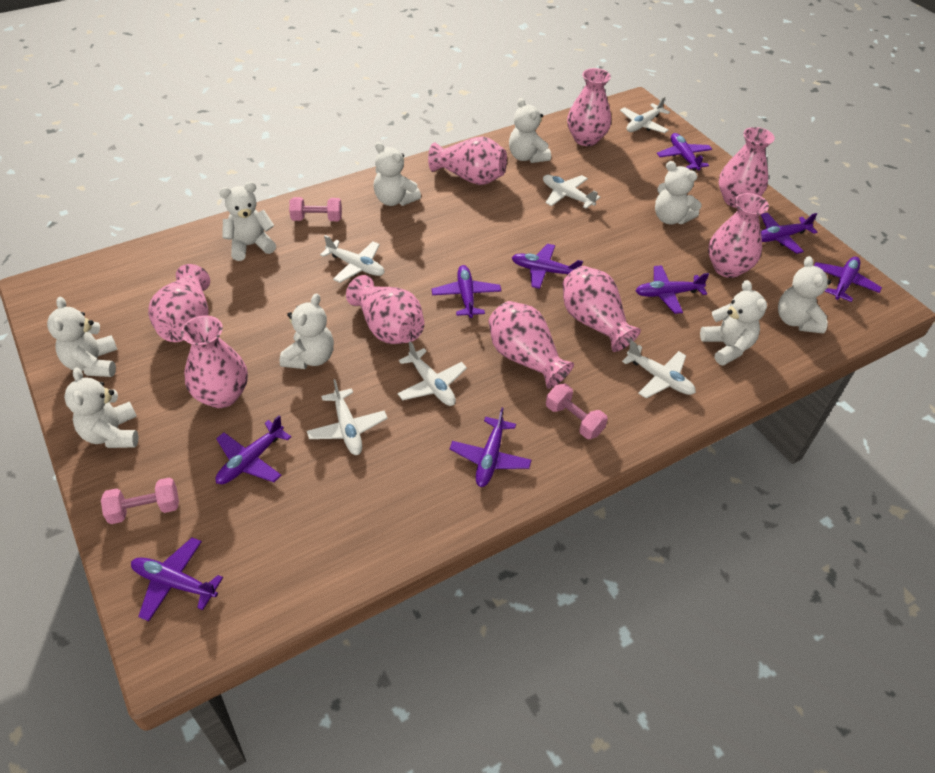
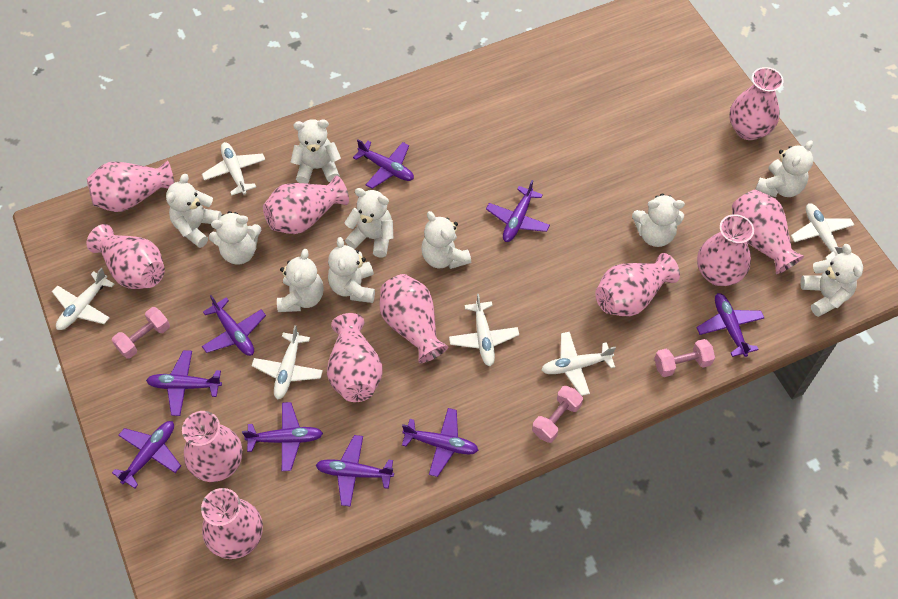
pink vase: 9 -> 11
white teddy bear: 9 -> 10

